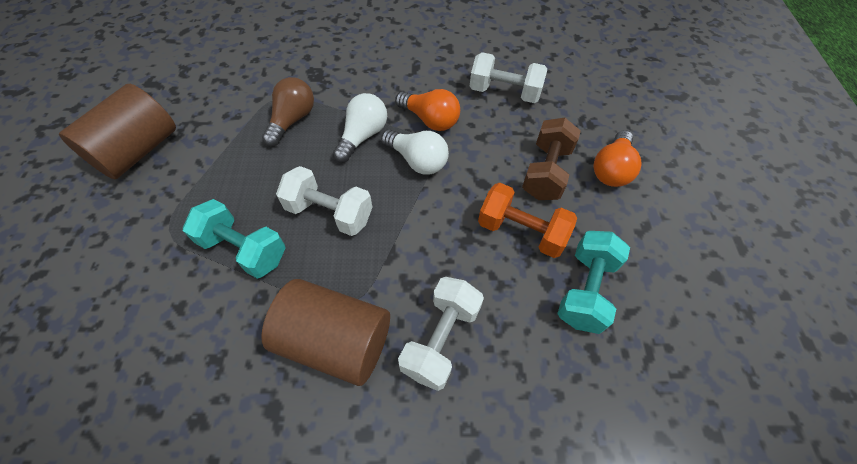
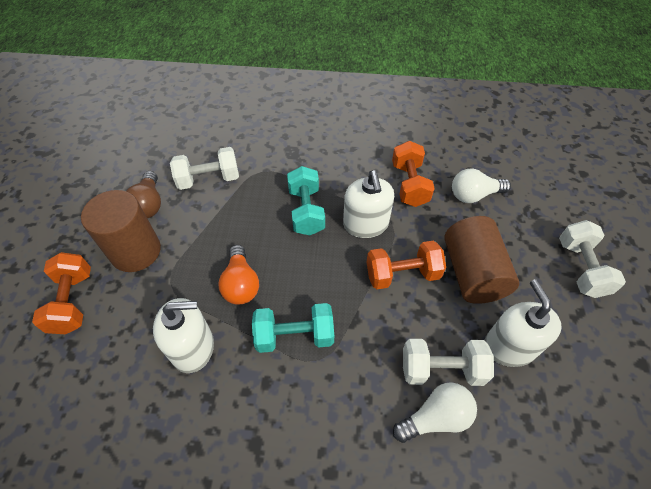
brown dumbbell: 1 -> 0
orange dumbbell: 1 -> 3
orange light bulb: 2 -> 1
white soap dispenser: 0 -> 3

